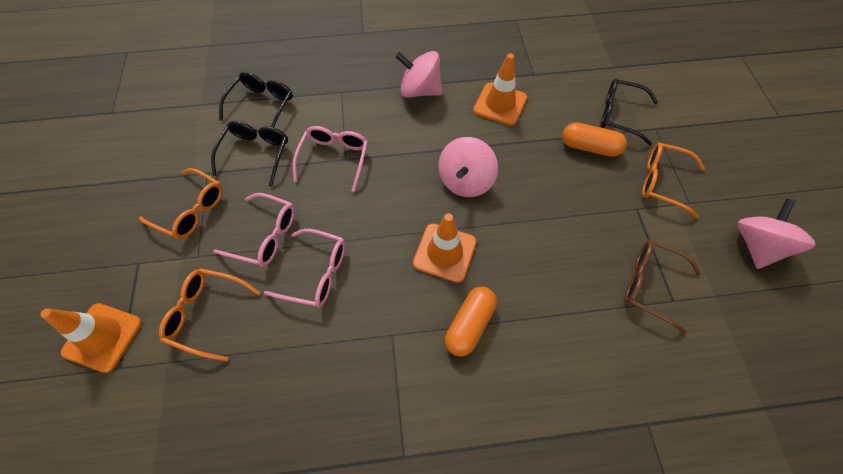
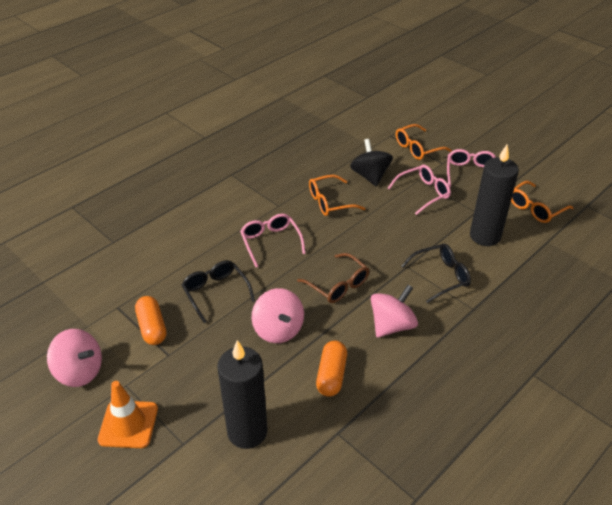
black candle: 0 -> 2
black glasses: 3 -> 2
black spinning top: 0 -> 1
orange traffic cone: 3 -> 1

